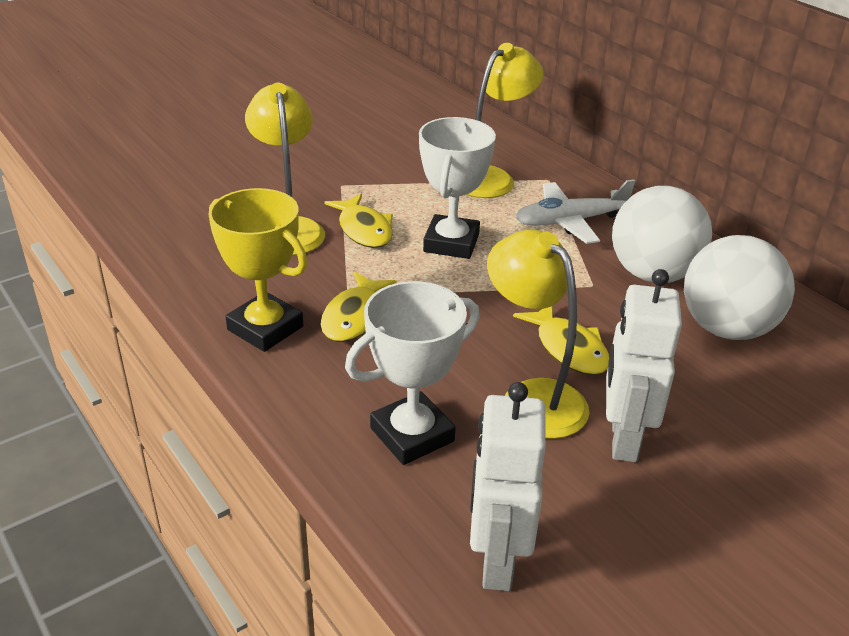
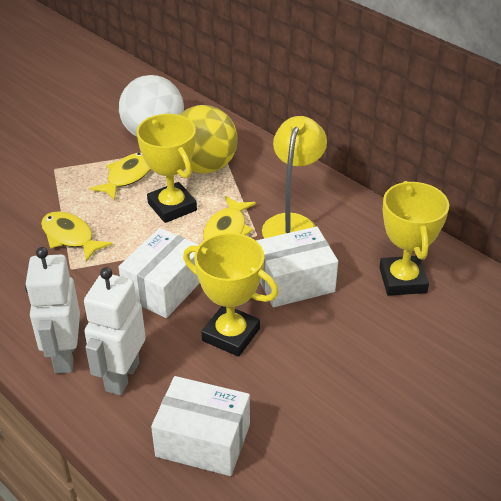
white ball: 2 -> 1
white box: 0 -> 3
white plane: 1 -> 0
white trophy: 2 -> 0
yellow ball: 0 -> 1
yellow lamp: 3 -> 1
yellow trophy: 1 -> 3

